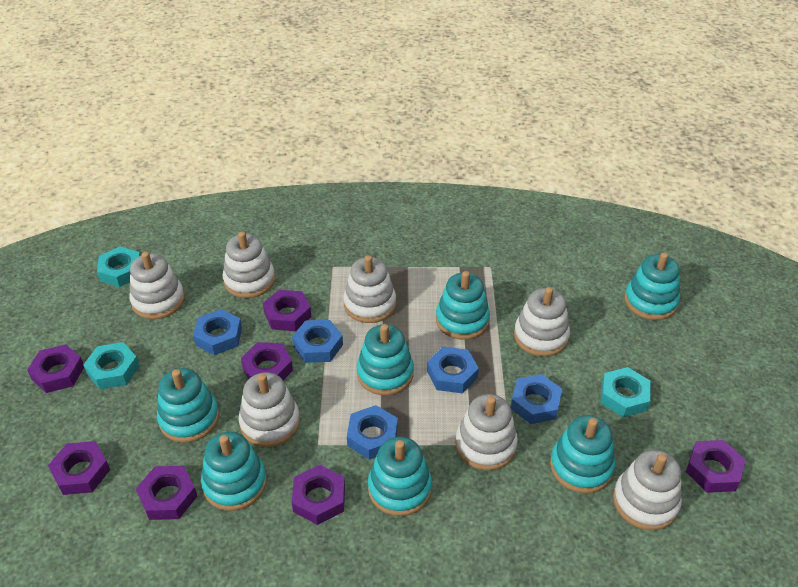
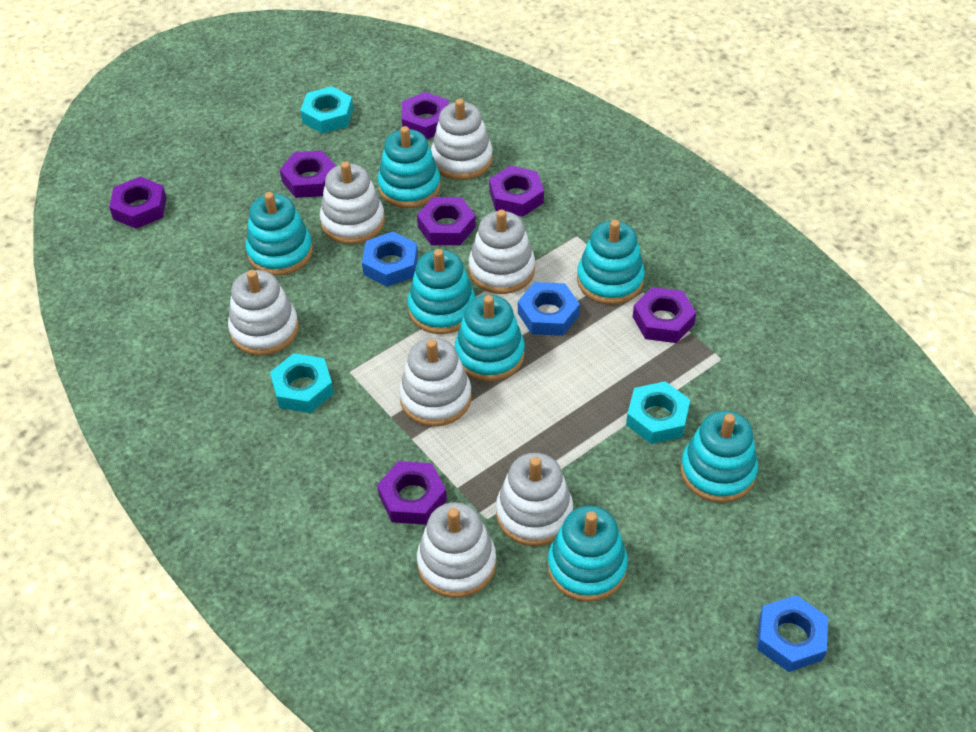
blue nut: 5 -> 3

